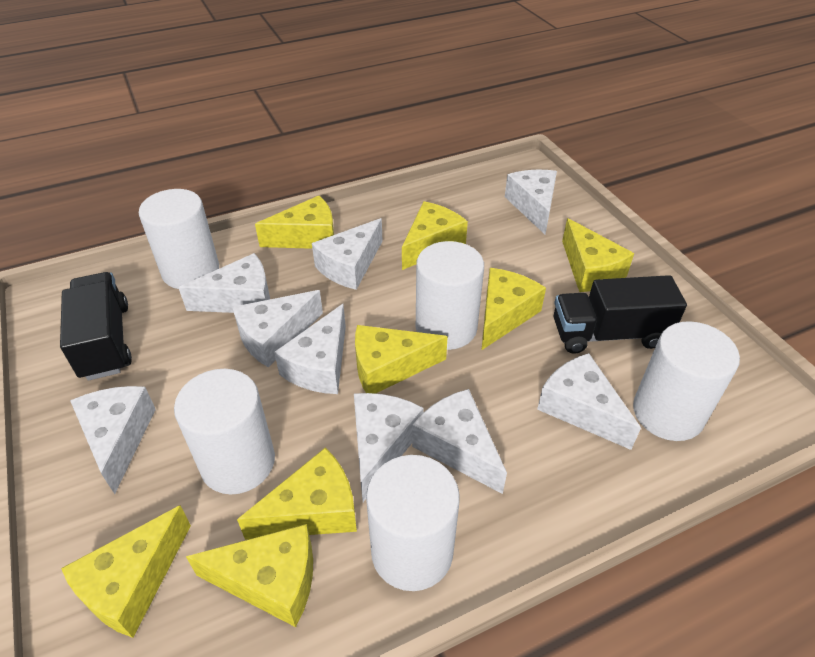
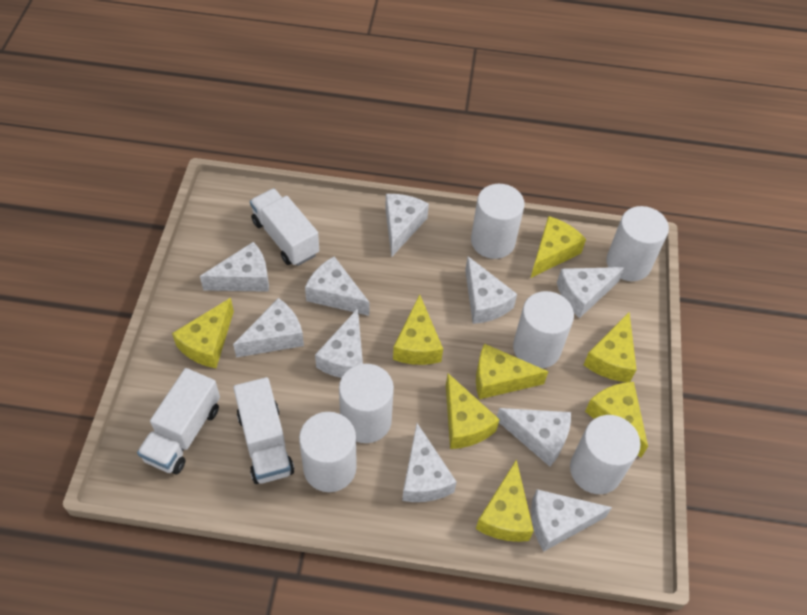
black truck: 2 -> 0
white cheese: 9 -> 10
white cylinder: 5 -> 6
white truck: 0 -> 3

